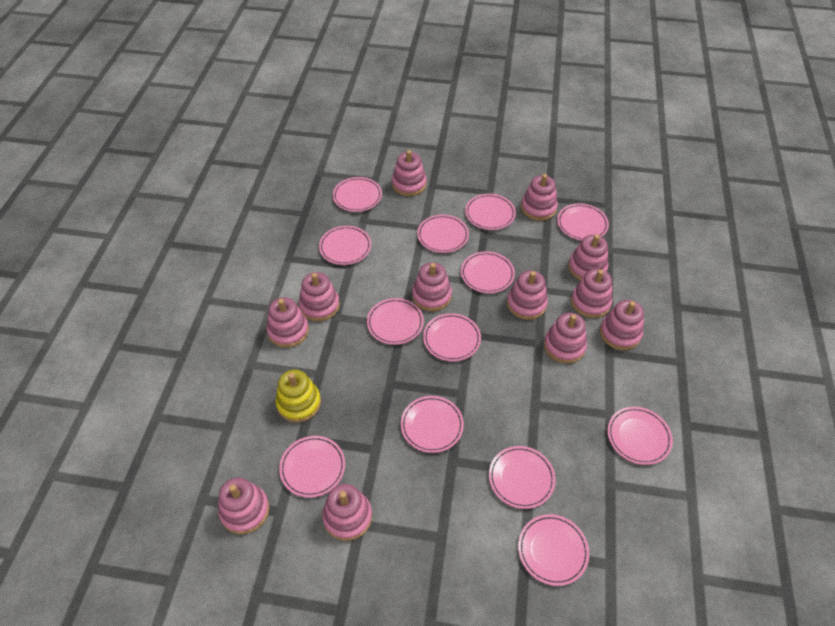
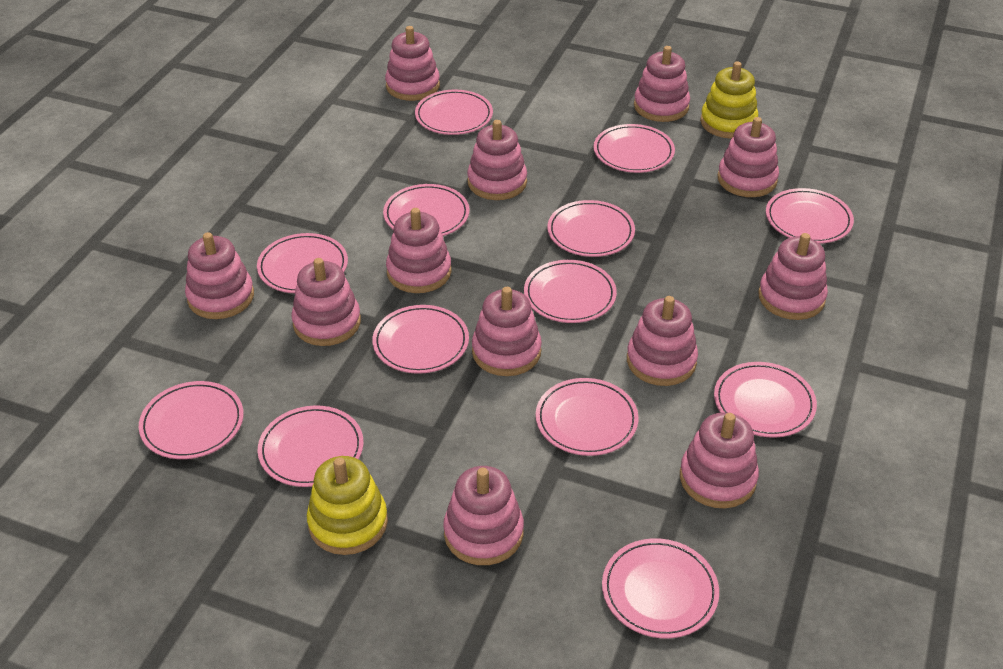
yellow stacking toy: 1 -> 2

